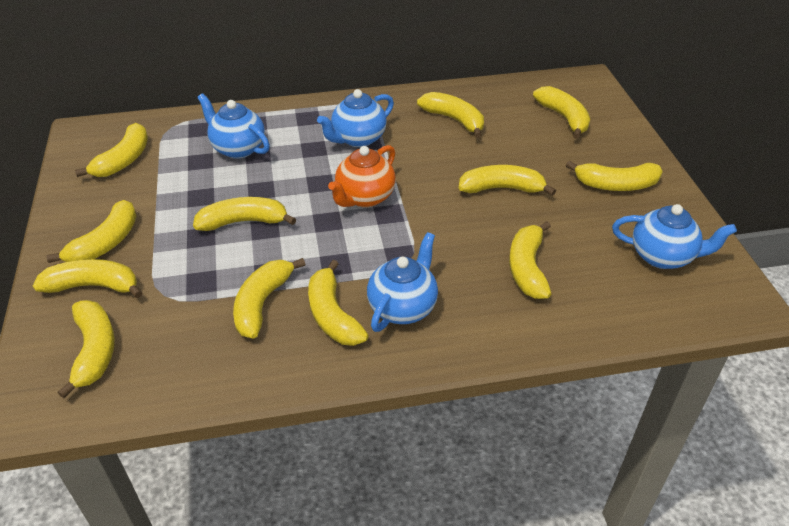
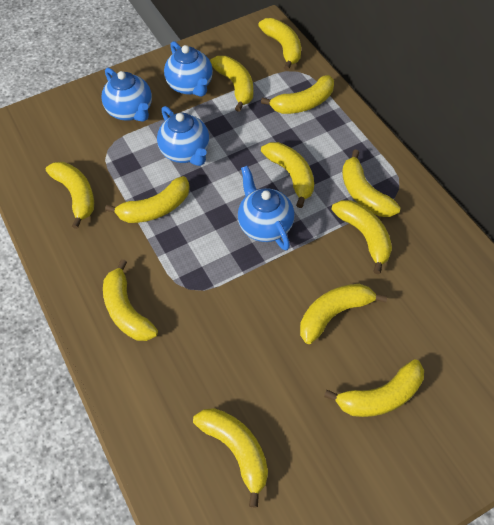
orange teapot: 1 -> 0

